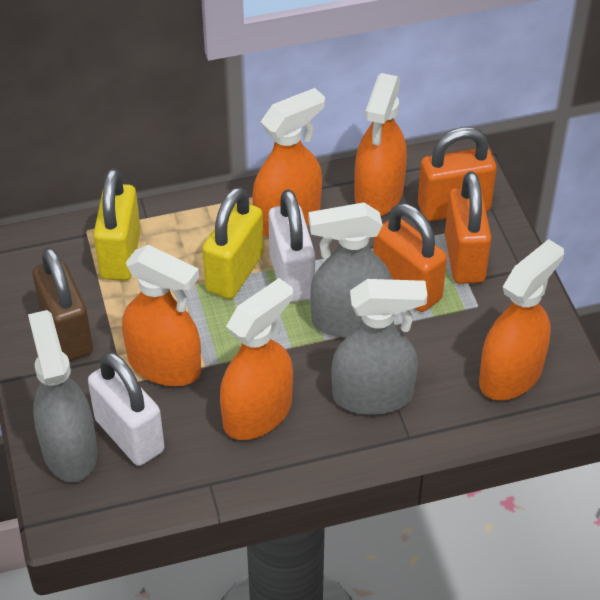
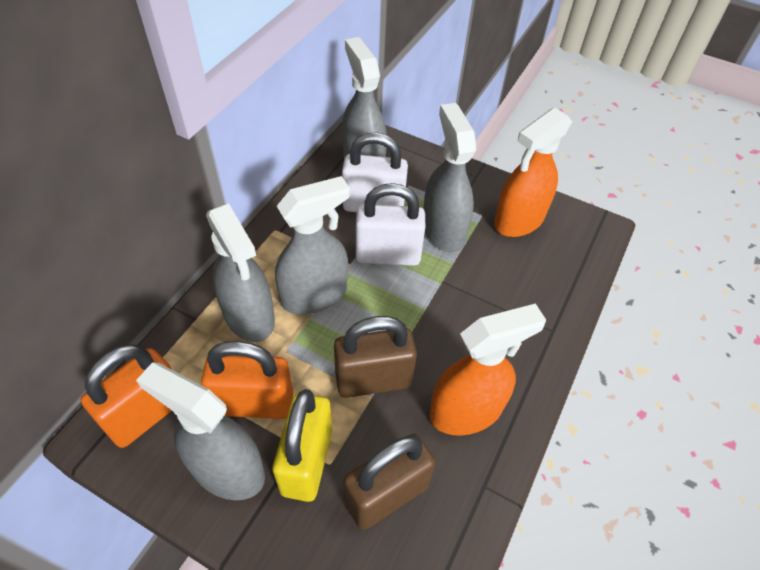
brown padlock: 1 -> 2
grey spray bottle: 3 -> 5
orange padlock: 3 -> 2
orange spray bottle: 5 -> 2
yellow padlock: 2 -> 1

